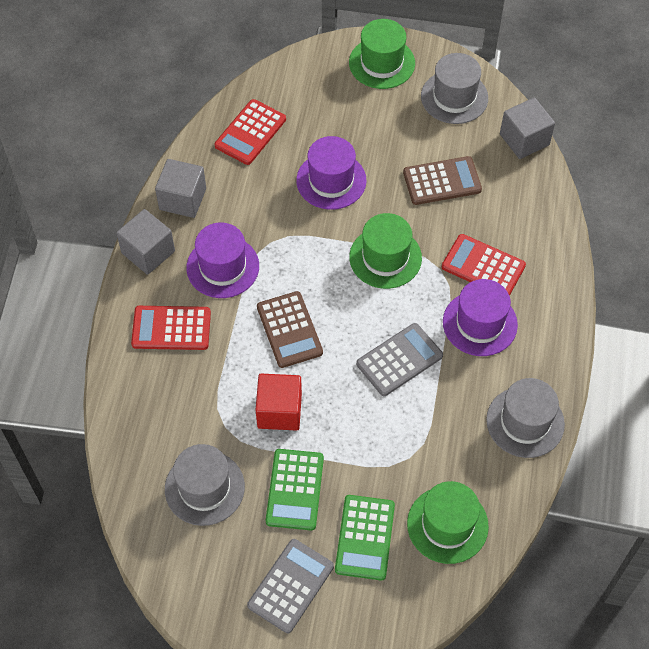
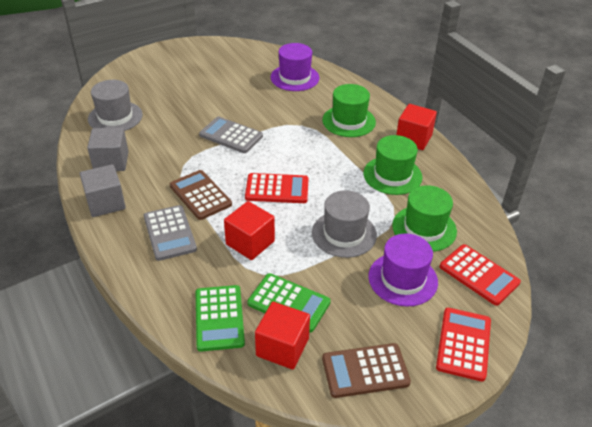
grey cube: 3 -> 2
grey hat: 3 -> 2
purple hat: 3 -> 2
red cube: 1 -> 3

